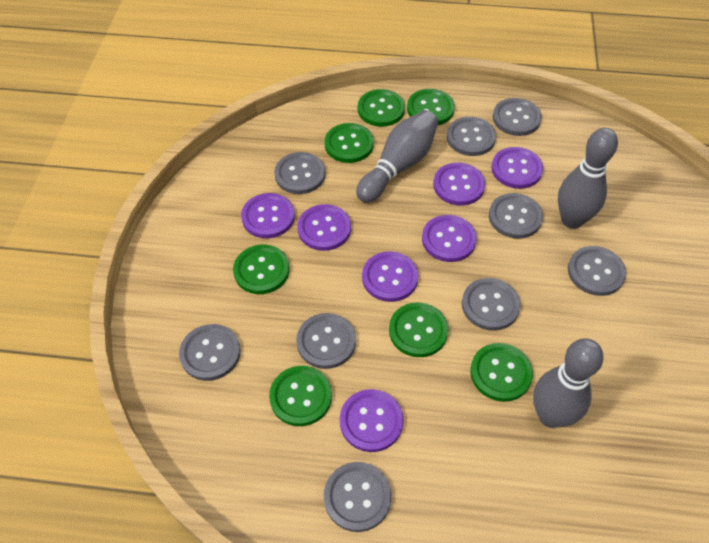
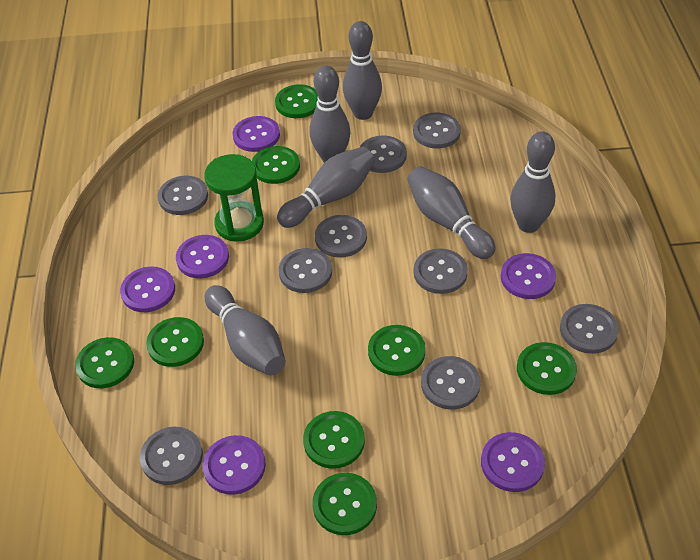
green button: 7 -> 8
green hourglass: 0 -> 1
grey bowling pin: 3 -> 6
purple button: 7 -> 6

